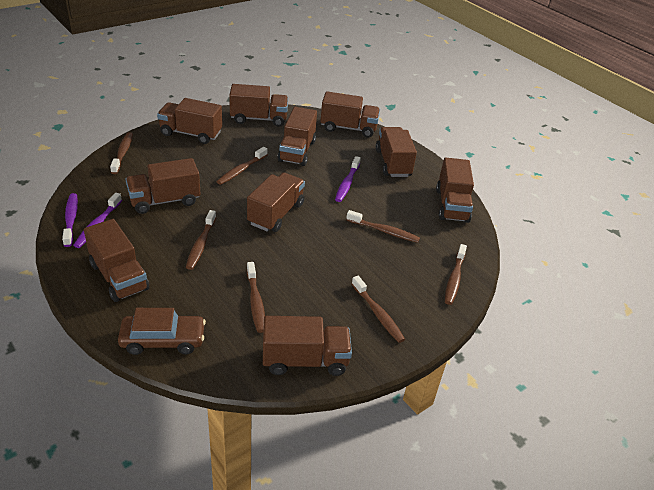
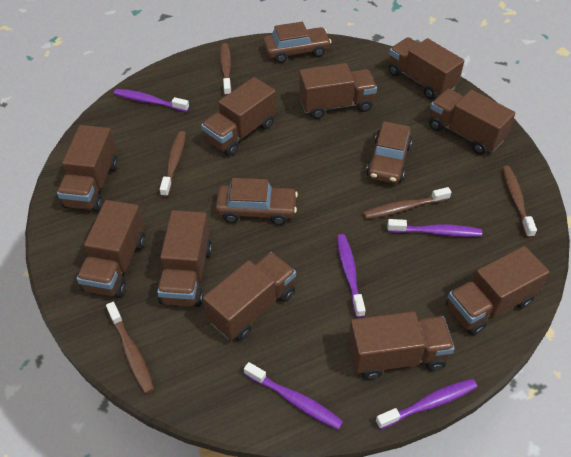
brown car: 1 -> 3
brown toothbrush: 7 -> 5
purple toothbrush: 3 -> 5

